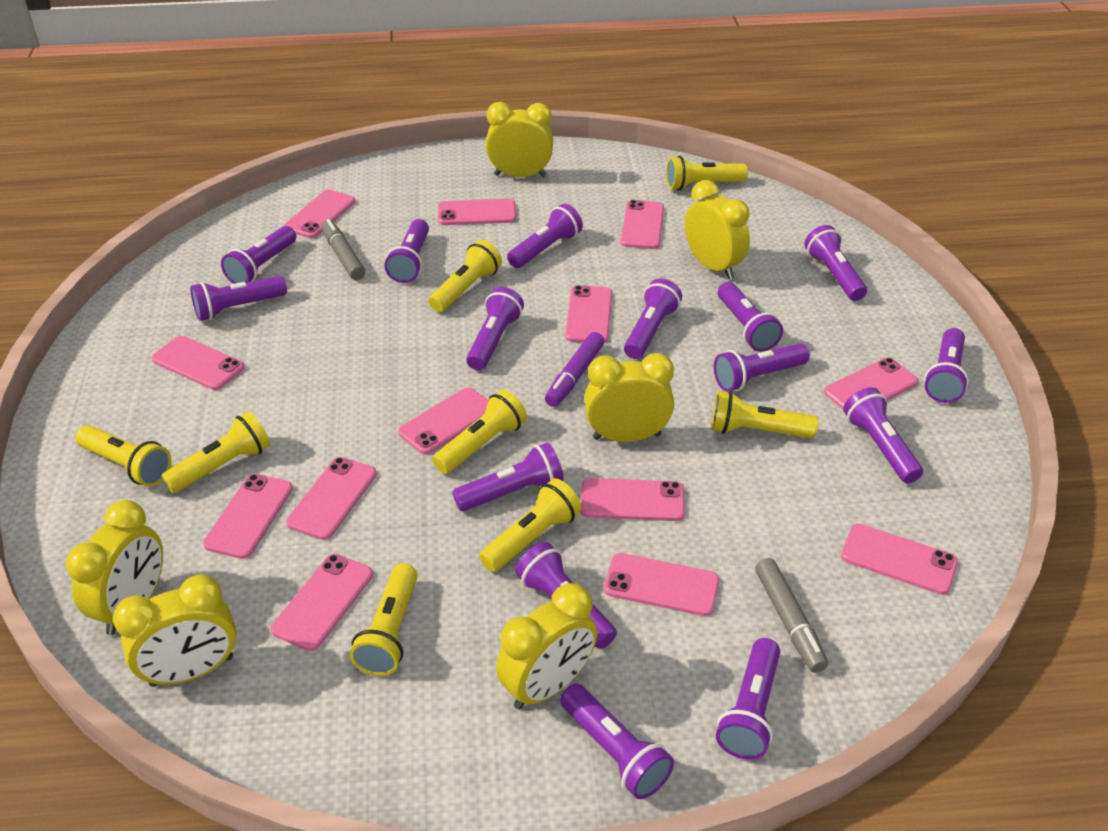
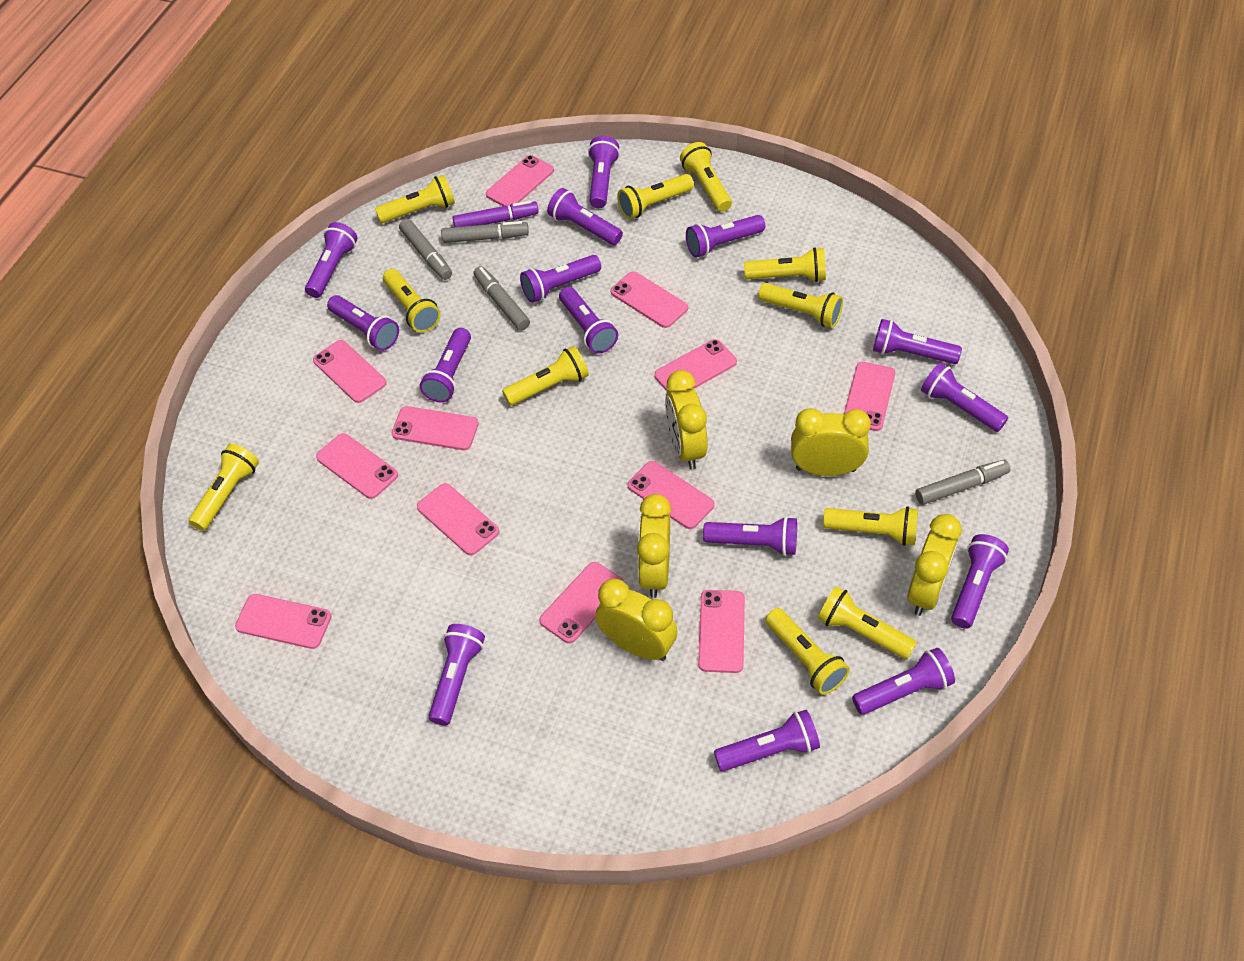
grey marker: 2 -> 4
pink phone: 13 -> 12
yellow clock: 6 -> 5
yellow flashlight: 8 -> 11

